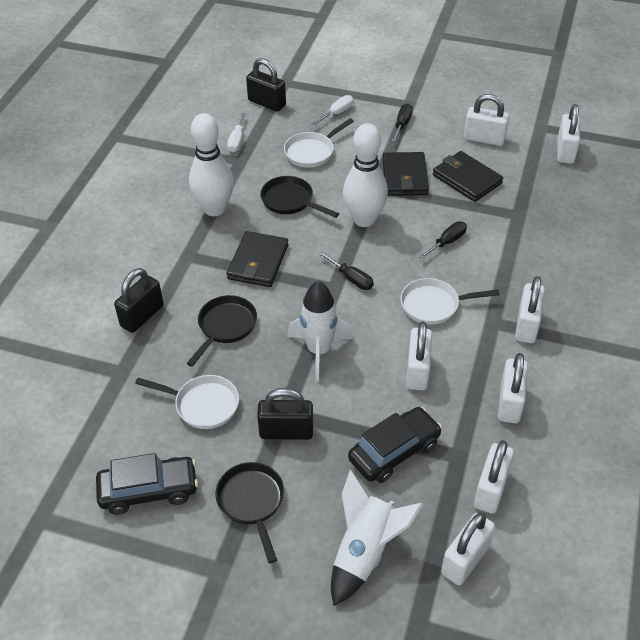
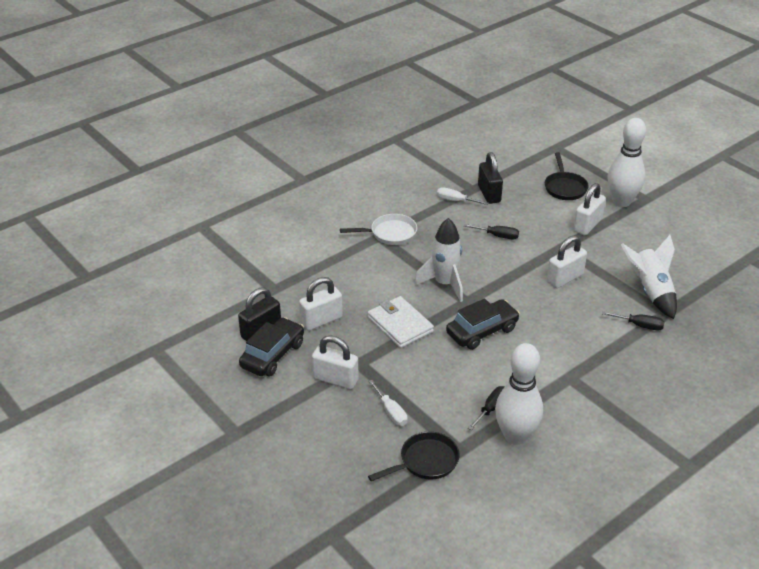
black padlock: 3 -> 2
black pan: 3 -> 2
black wallet: 3 -> 0
white padlock: 7 -> 4
white pan: 3 -> 1
white wallet: 0 -> 1

